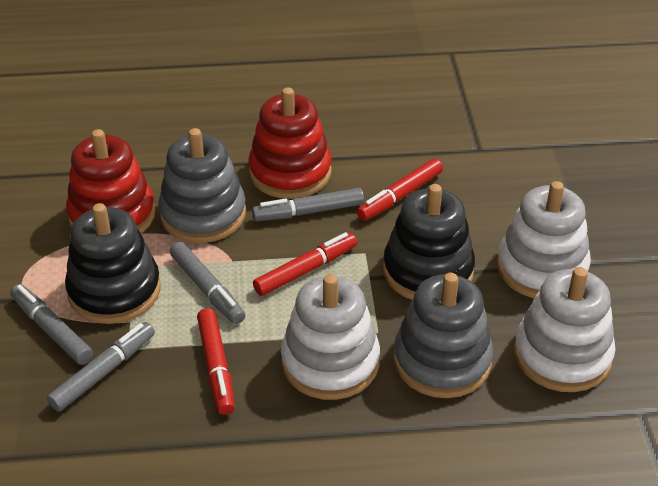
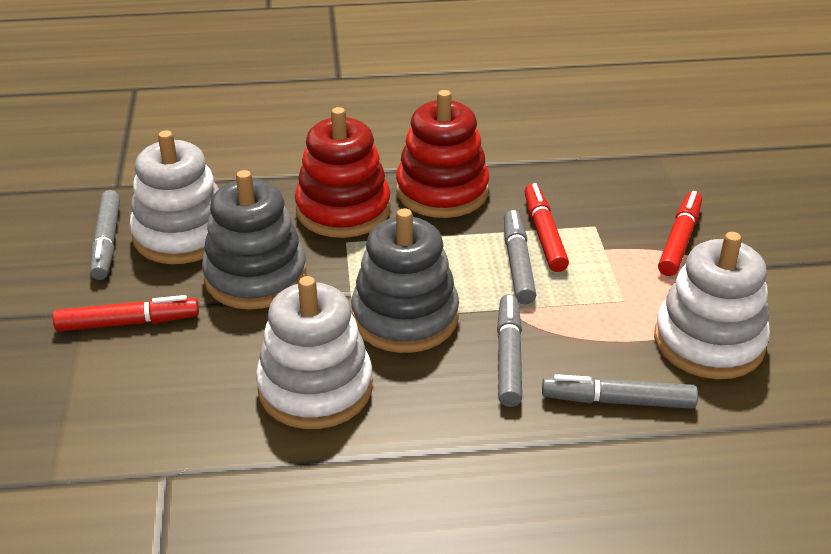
black stacking toy: 2 -> 0

